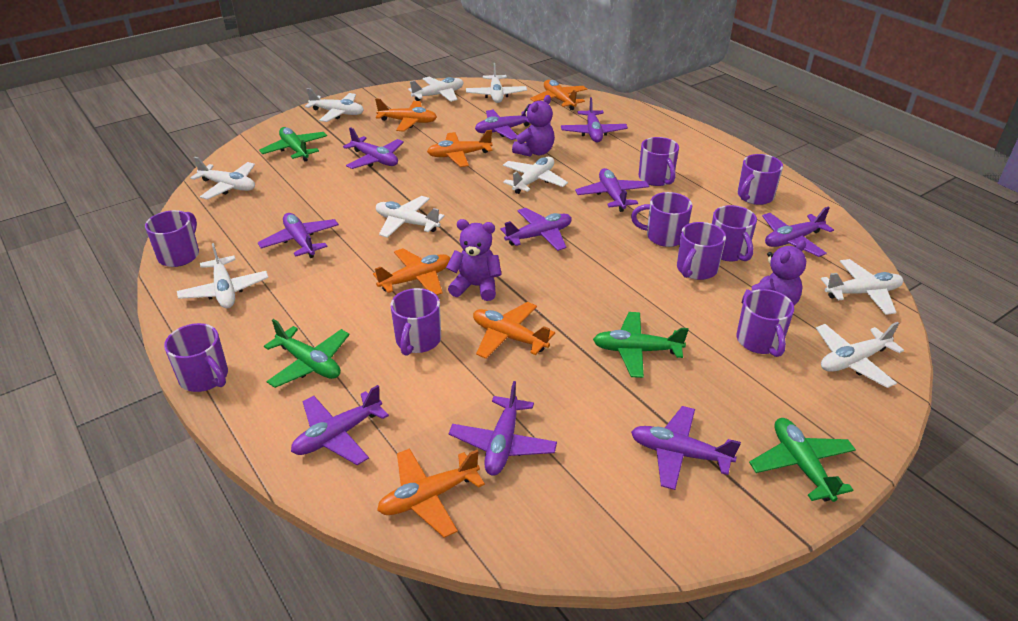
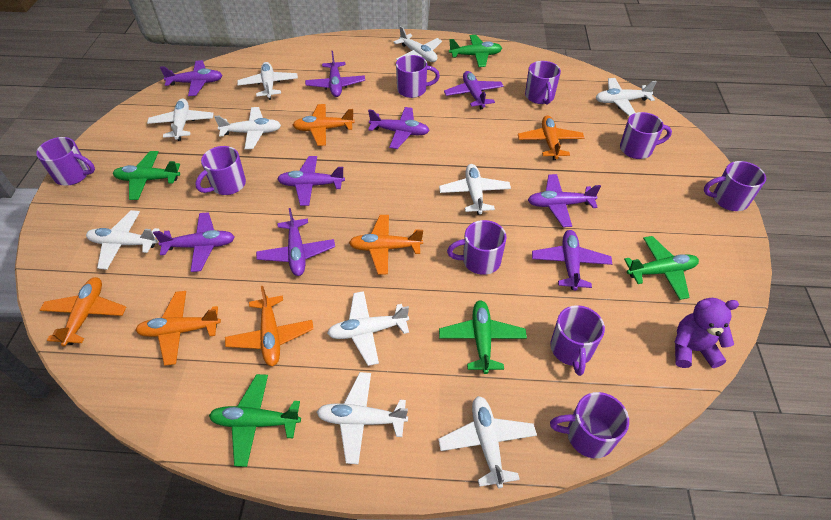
green plane: 4 -> 5
purple plane: 10 -> 9
purple teddy bear: 3 -> 1
white plane: 9 -> 10

